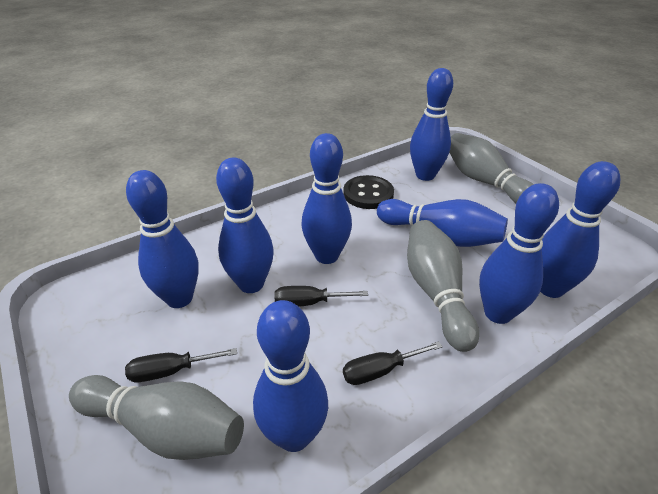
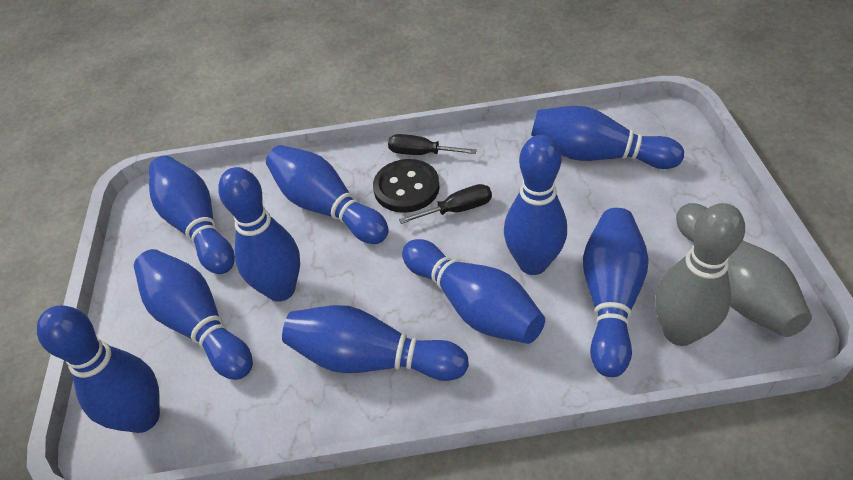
black screwdriver: 3 -> 2
blue bowling pin: 8 -> 10
grey bowling pin: 3 -> 2

